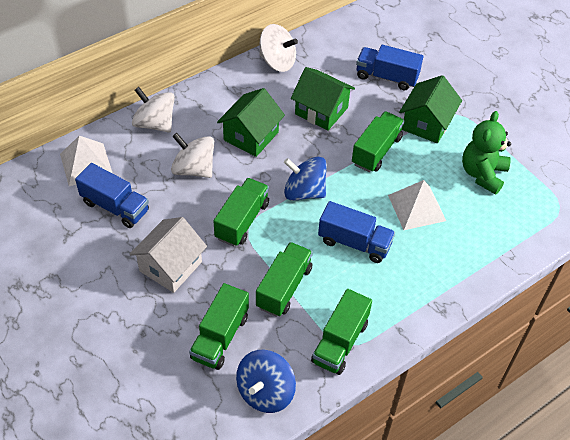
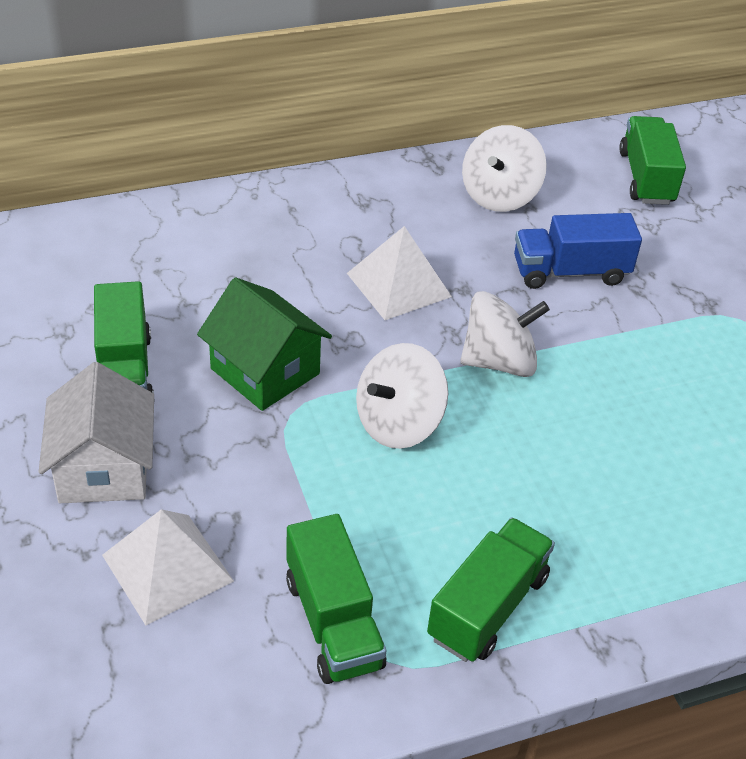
blue spinning top: 2 -> 0
blue truck: 3 -> 1
green house: 3 -> 1
green teddy bear: 1 -> 0
green truck: 5 -> 4

